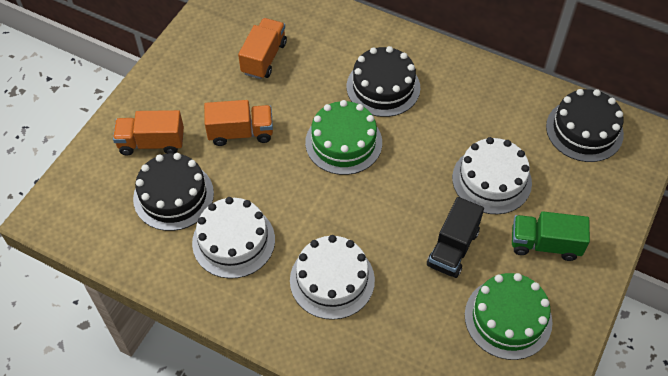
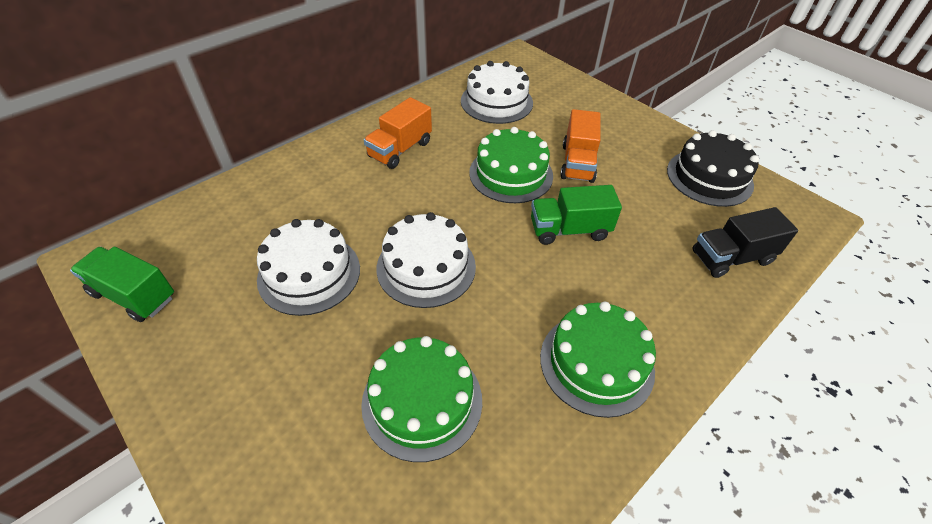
black cake: 3 -> 1
green cake: 2 -> 3
green truck: 1 -> 2
orange truck: 3 -> 2

